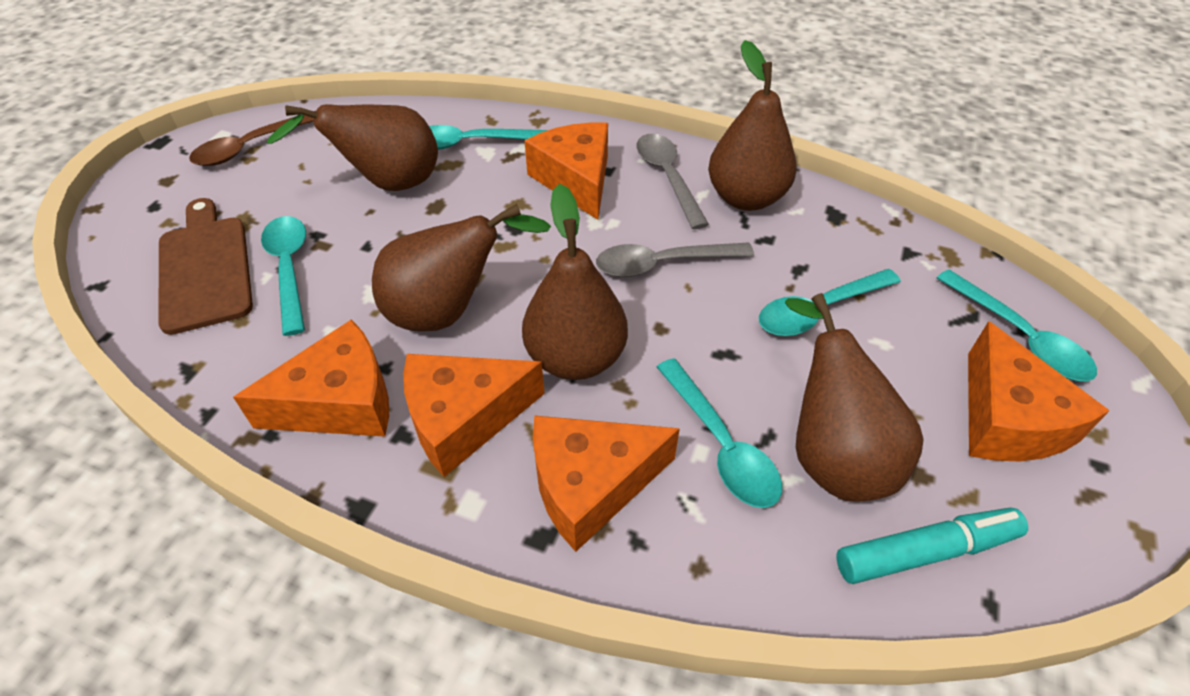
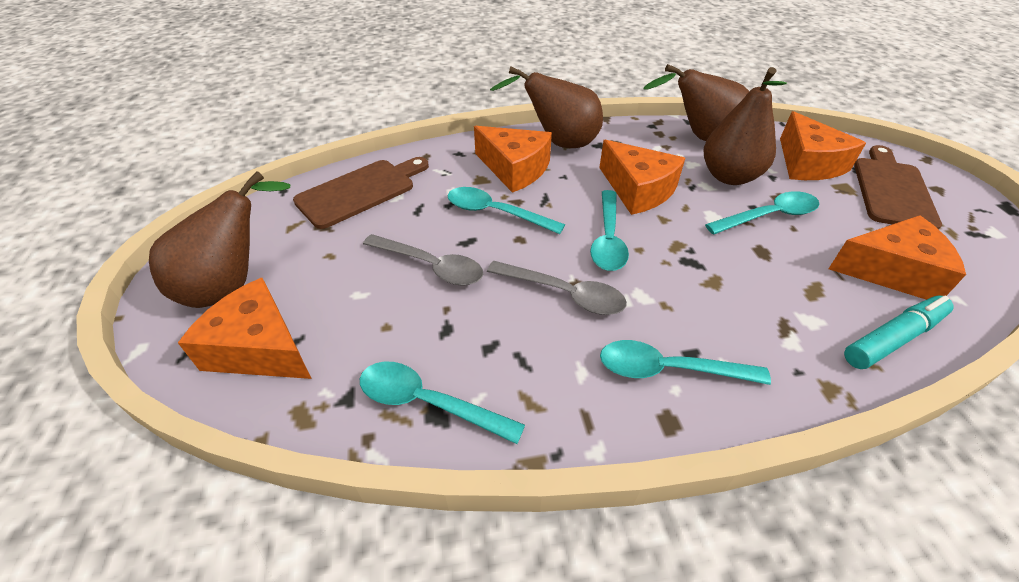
brown cutting board: 1 -> 2
brown pear: 5 -> 4
brown spoon: 1 -> 0

